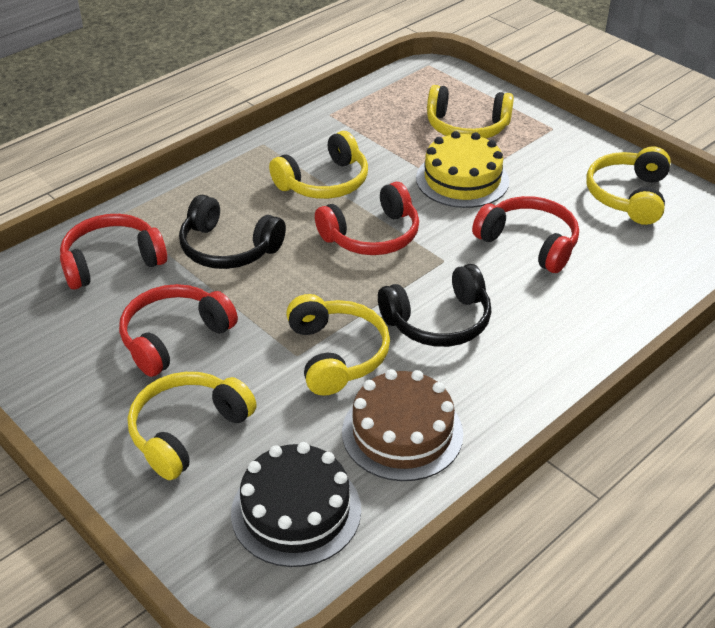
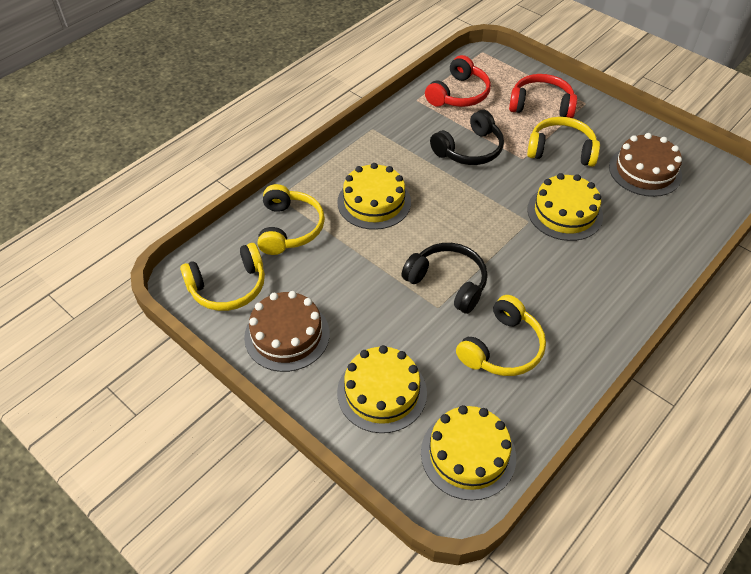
black cake: 1 -> 0
brown cake: 1 -> 2
red headphones: 4 -> 2
yellow cake: 1 -> 4
yellow headphones: 5 -> 4

